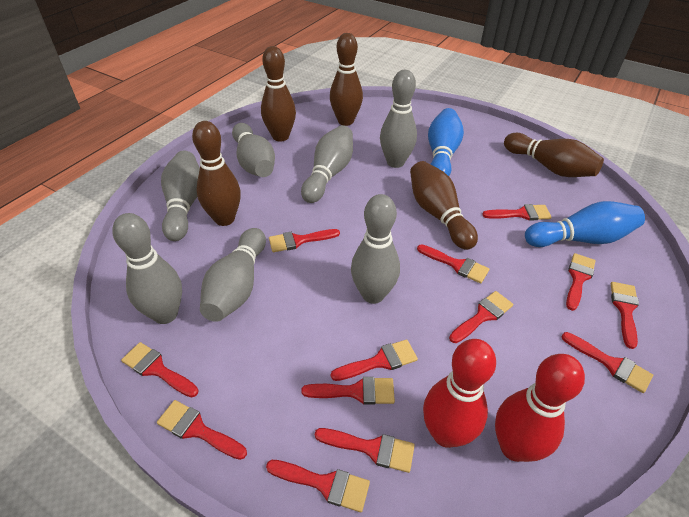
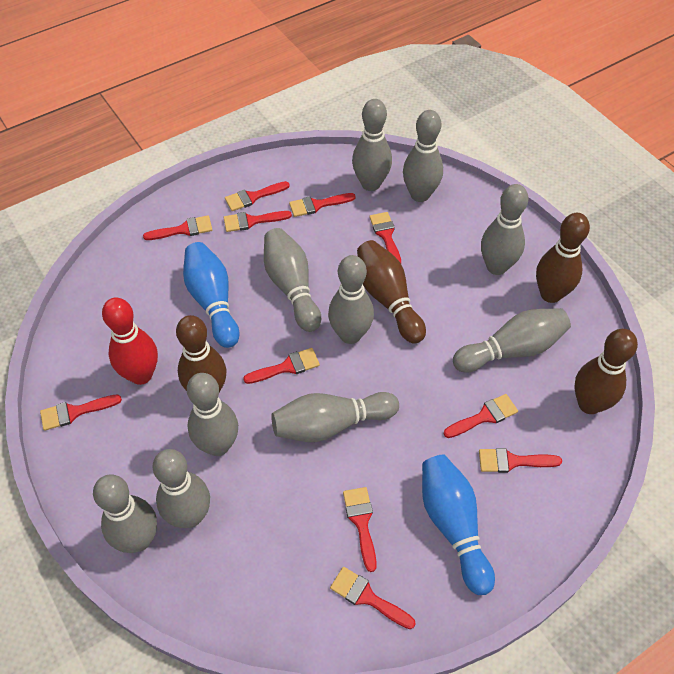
brown bowling pin: 5 -> 4
grey bowling pin: 7 -> 10
red bowling pin: 2 -> 1
red brush: 13 -> 11

